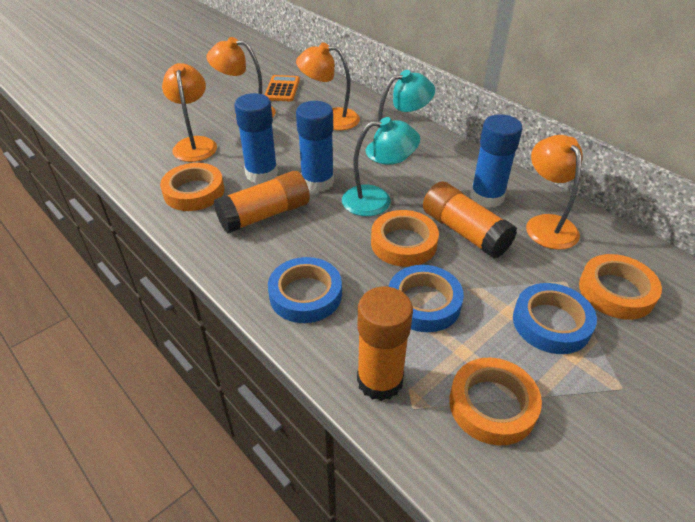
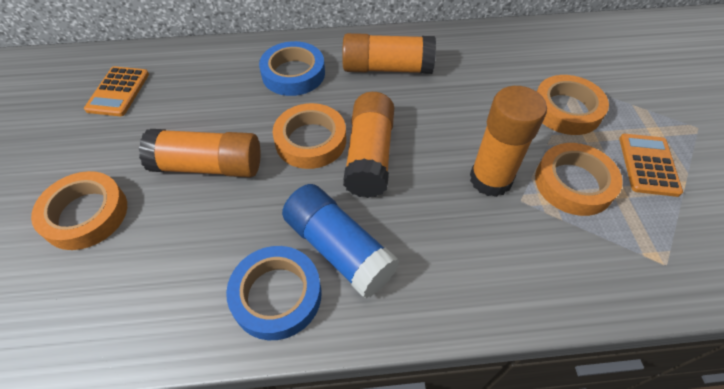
blue glue stick: 3 -> 1
blue tape: 3 -> 2
orange calculator: 1 -> 2
orange glue stick: 3 -> 4
orange lamp: 4 -> 0
turquoise lamp: 2 -> 0

